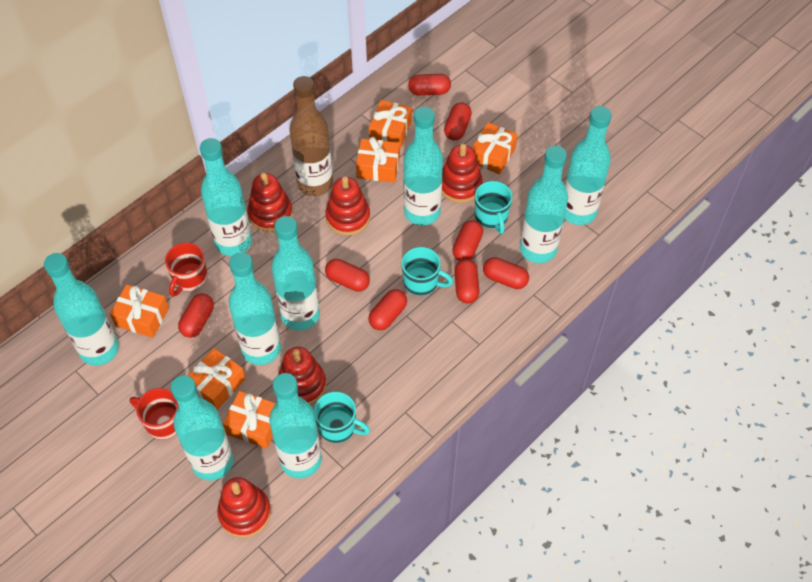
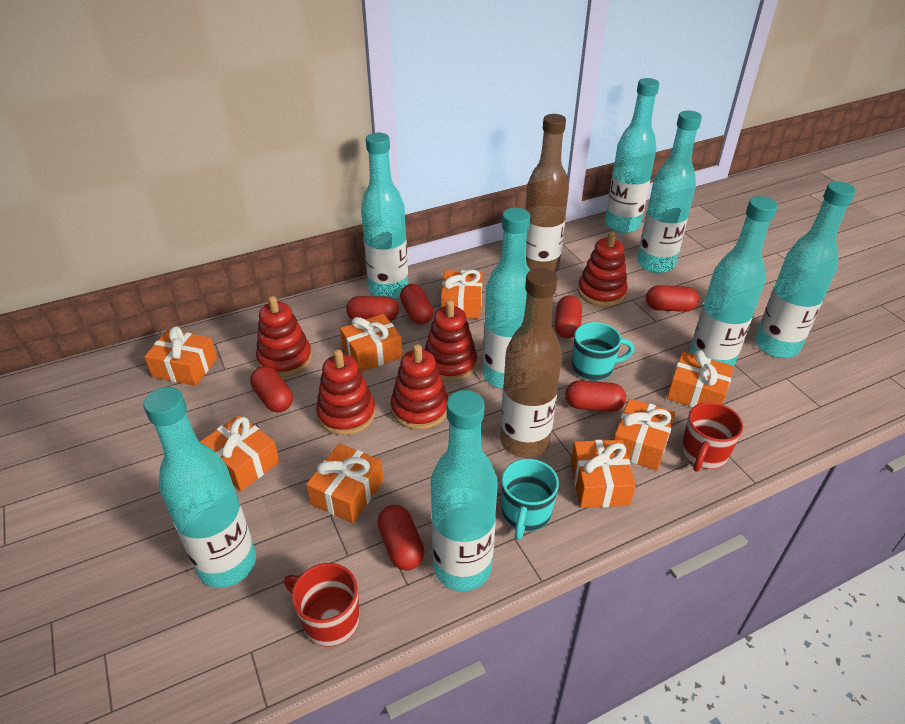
brown bottle: 1 -> 2
orange gift: 6 -> 8
red capsule: 8 -> 7
turquoise bottle: 9 -> 8
turquoise mug: 3 -> 2

